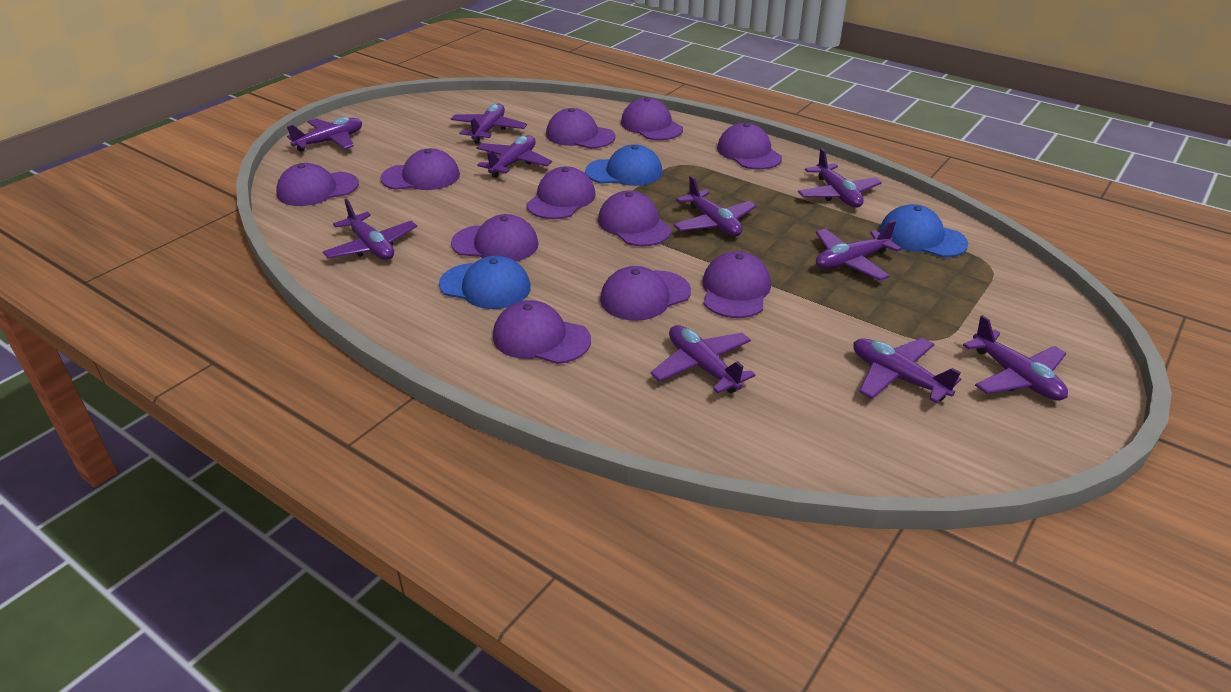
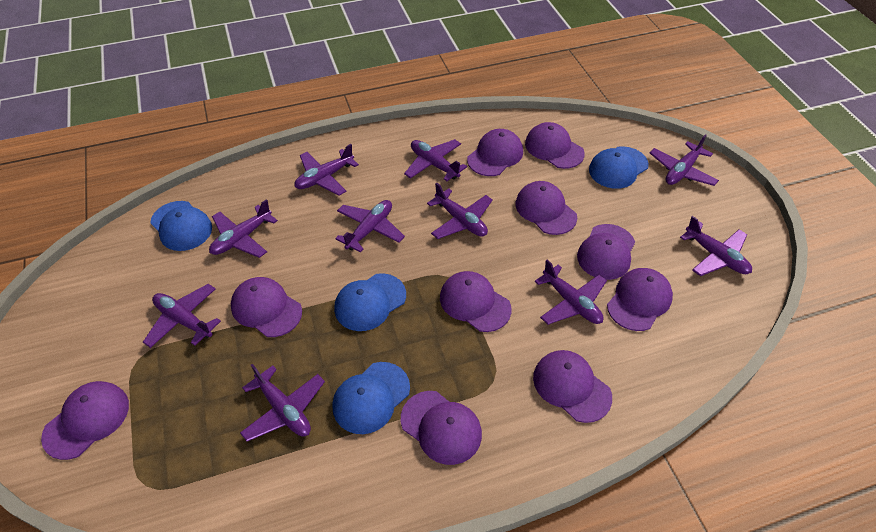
blue cap: 3 -> 4
purple cap: 11 -> 10

